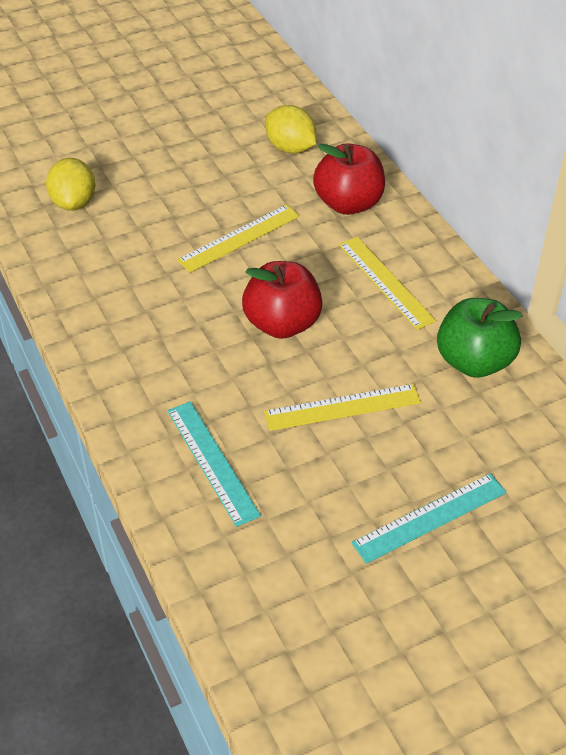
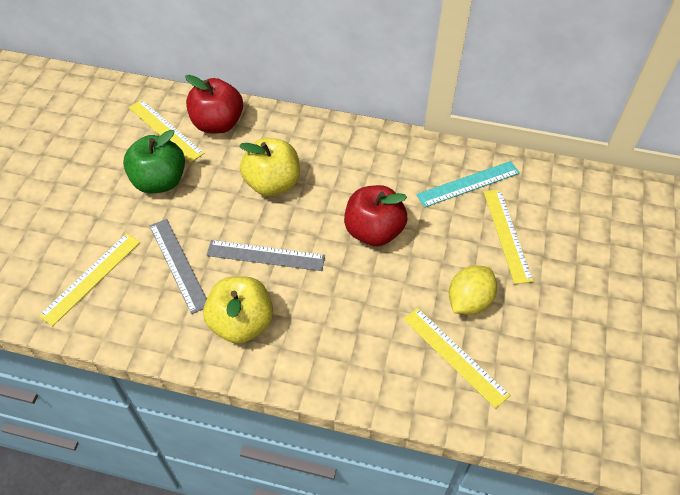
grey ruler: 0 -> 2
turquoise ruler: 2 -> 1
yellow apple: 0 -> 2
yellow lemon: 2 -> 1
yellow ruler: 3 -> 4

